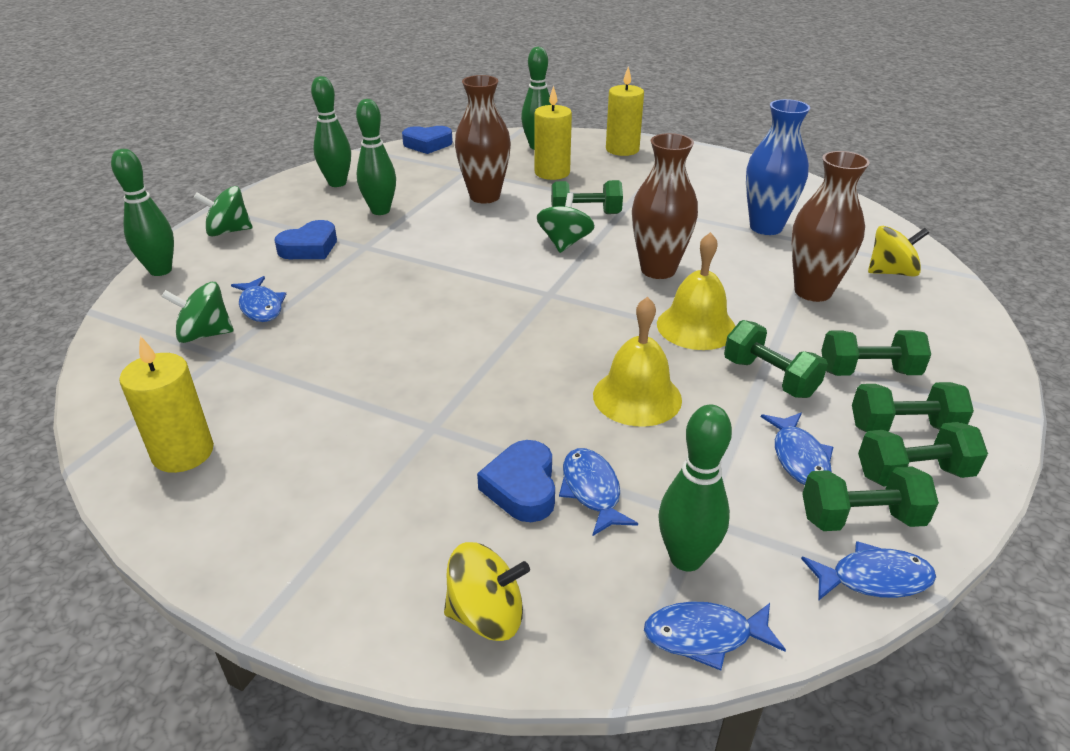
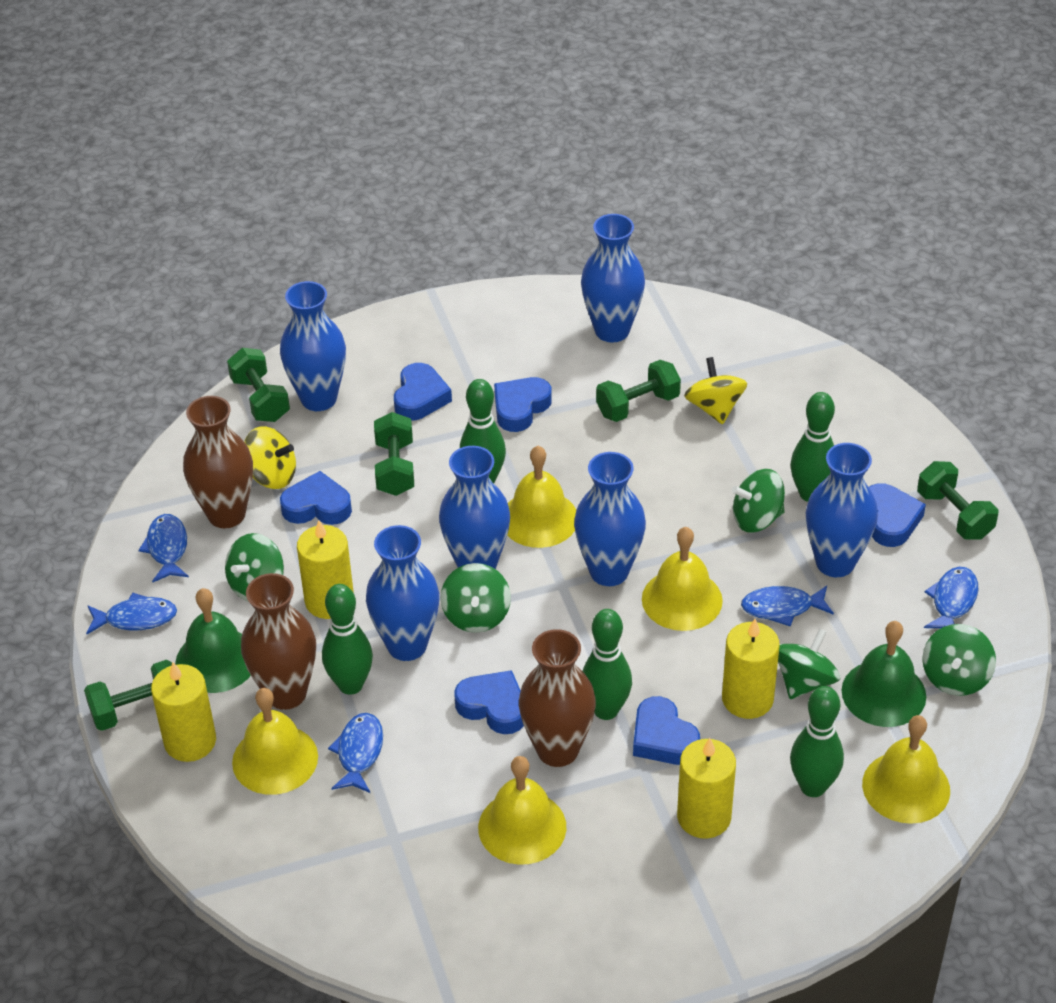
blue heart: 3 -> 6
blue vase: 1 -> 6
green bell: 0 -> 2
green dumbbell: 6 -> 5
green spinning top: 3 -> 5
yellow bell: 2 -> 5
yellow candle: 3 -> 4

